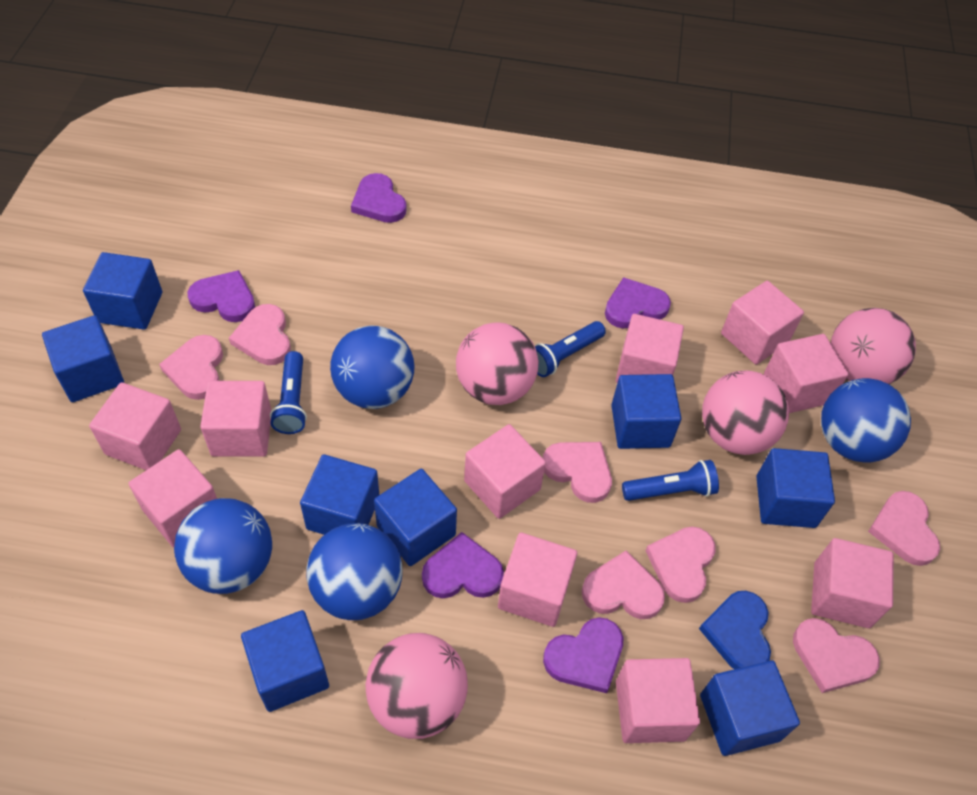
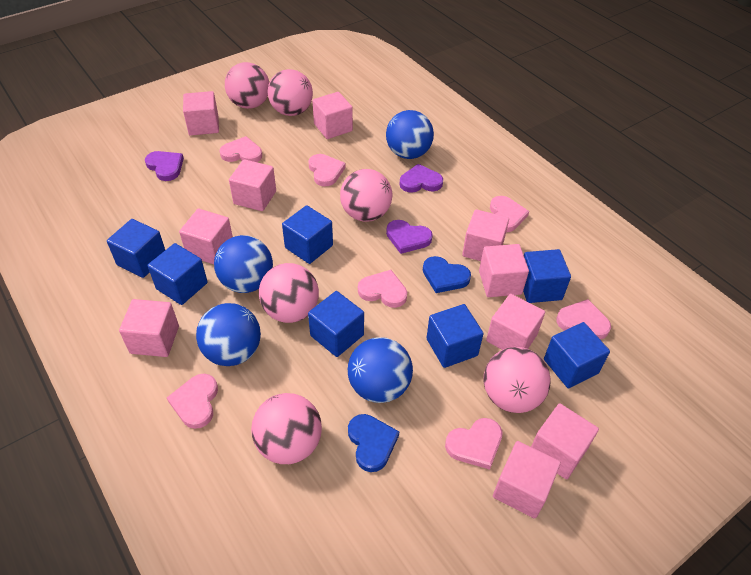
blue cube: 8 -> 7
blue flashlight: 3 -> 0
blue heart: 1 -> 2
pink ball: 4 -> 6
purple heart: 5 -> 3

